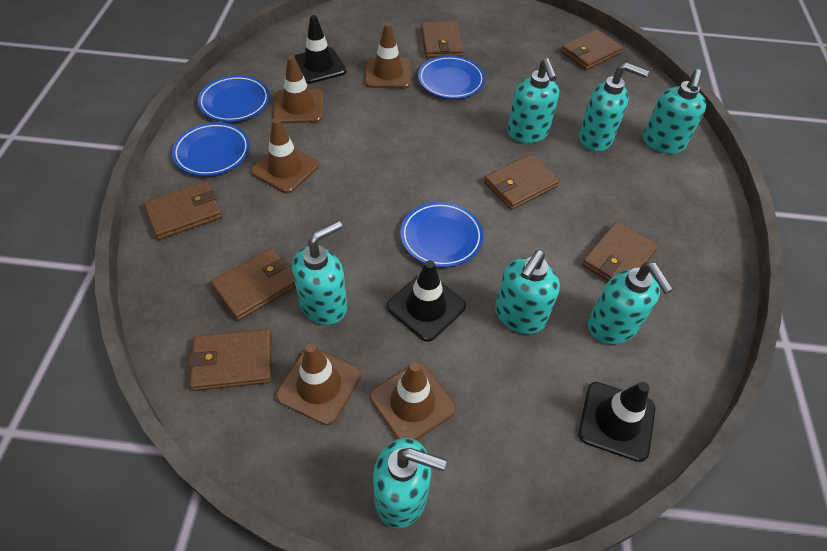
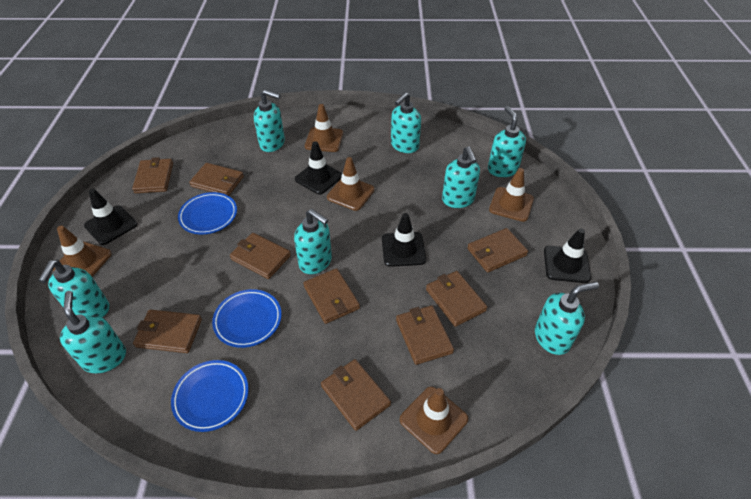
black traffic cone: 3 -> 4
blue plate: 4 -> 3
brown wallet: 7 -> 9
turquoise soap dispenser: 7 -> 8

